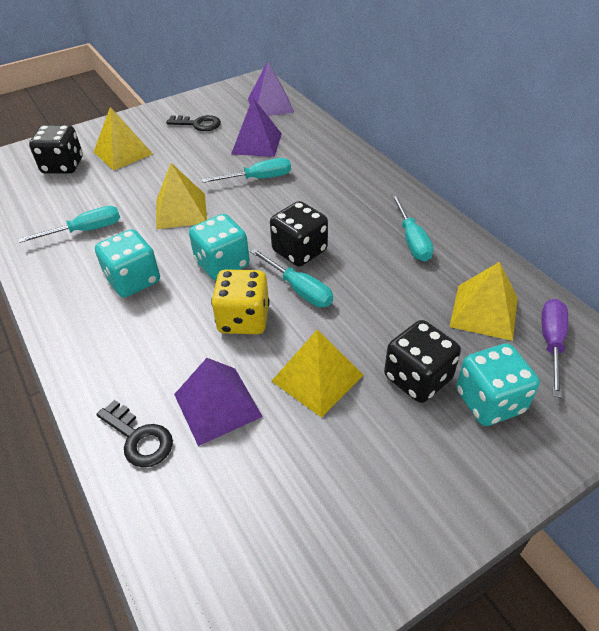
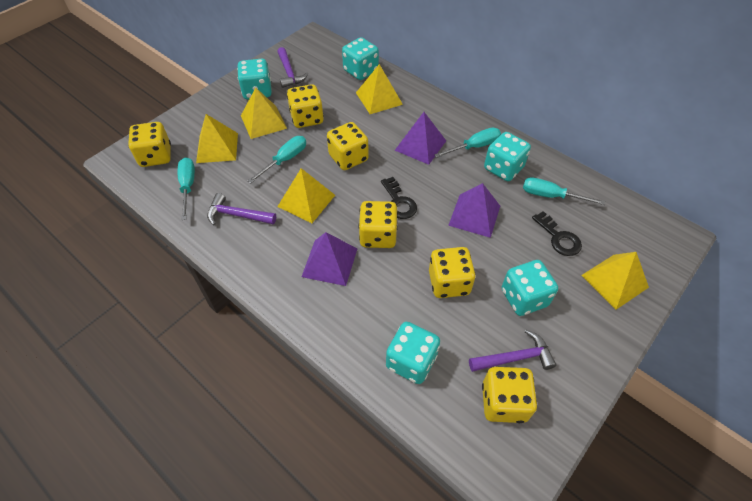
black dice: 3 -> 0
purple hammer: 0 -> 3
purple screwdriver: 1 -> 0
turquoise dice: 3 -> 5
yellow dice: 1 -> 6
yellow pyramid: 4 -> 5

